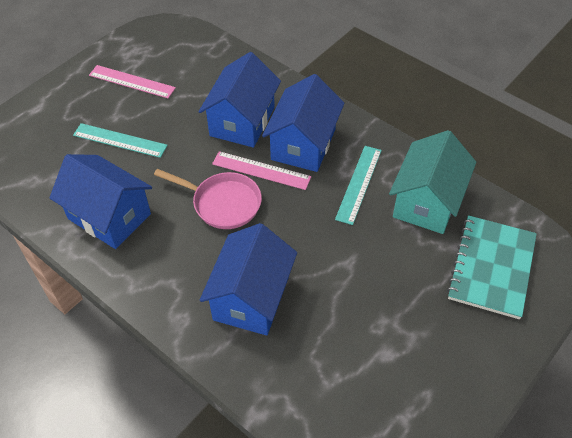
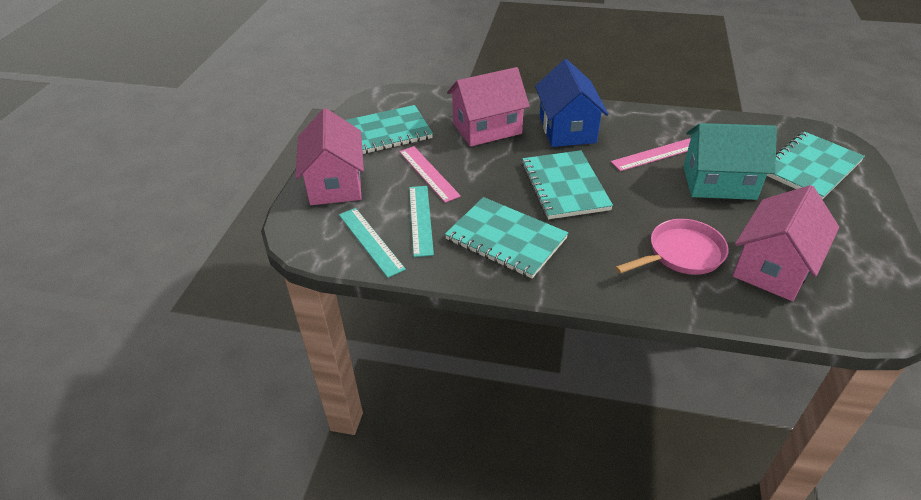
blue house: 4 -> 1
pink house: 0 -> 3
turquoise notebook: 1 -> 4

